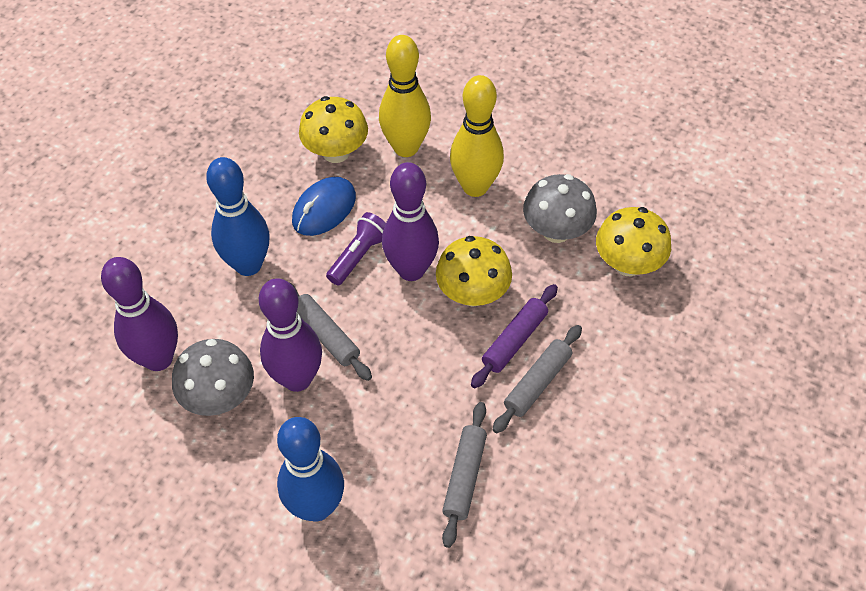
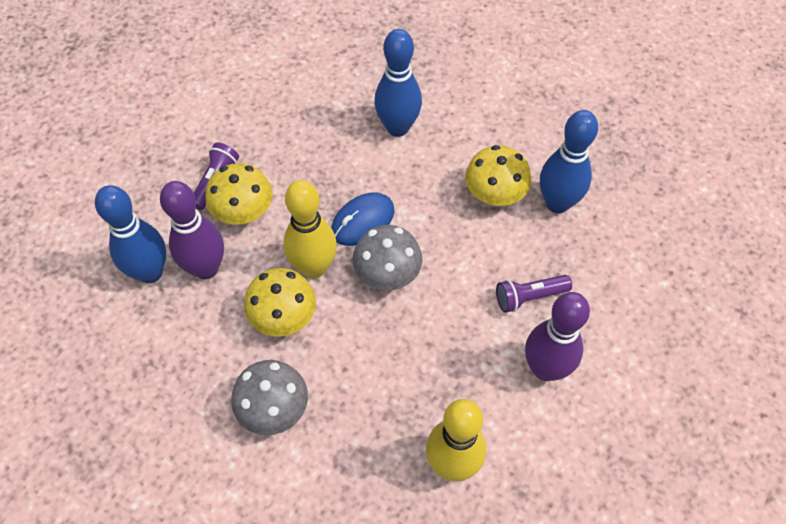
blue bowling pin: 2 -> 3
grey rolling pin: 3 -> 0
purple bowling pin: 3 -> 2
purple flashlight: 1 -> 2
purple rolling pin: 1 -> 0

